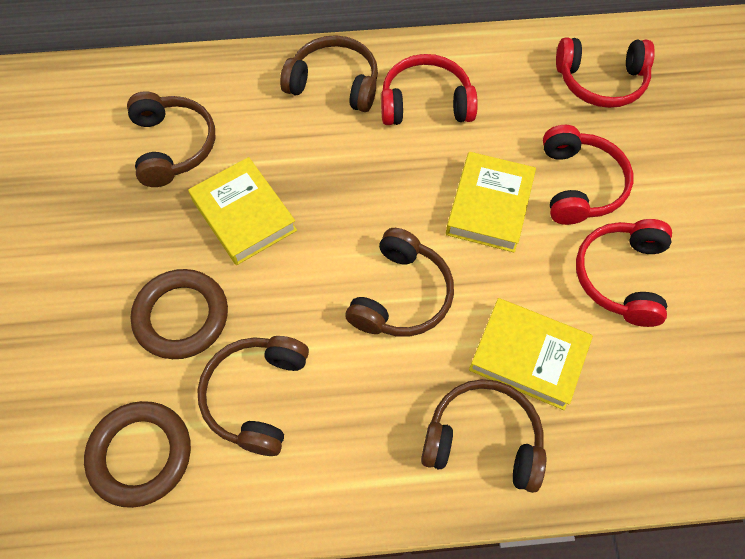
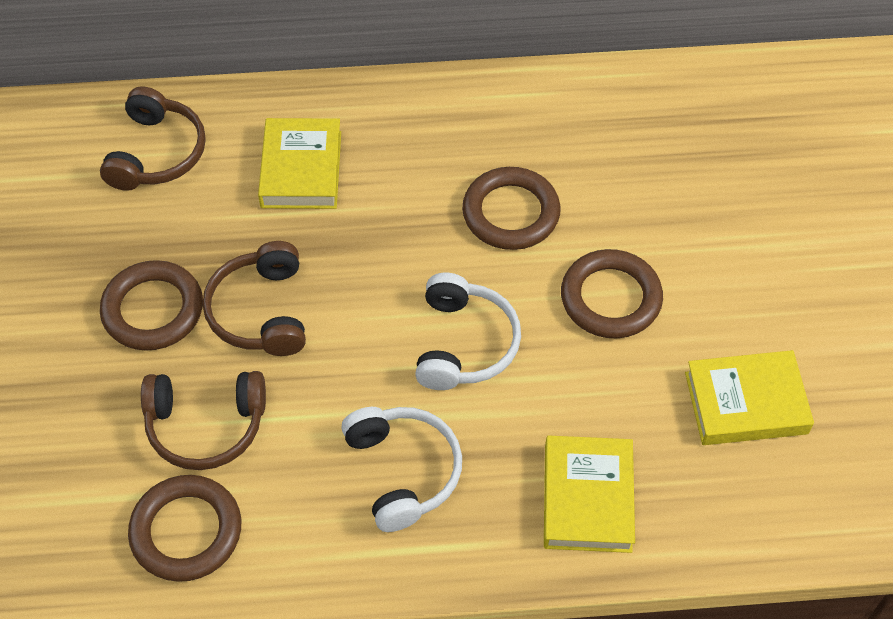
brown headphones: 5 -> 3
brown ring: 2 -> 4
red headphones: 4 -> 0
white headphones: 0 -> 2

